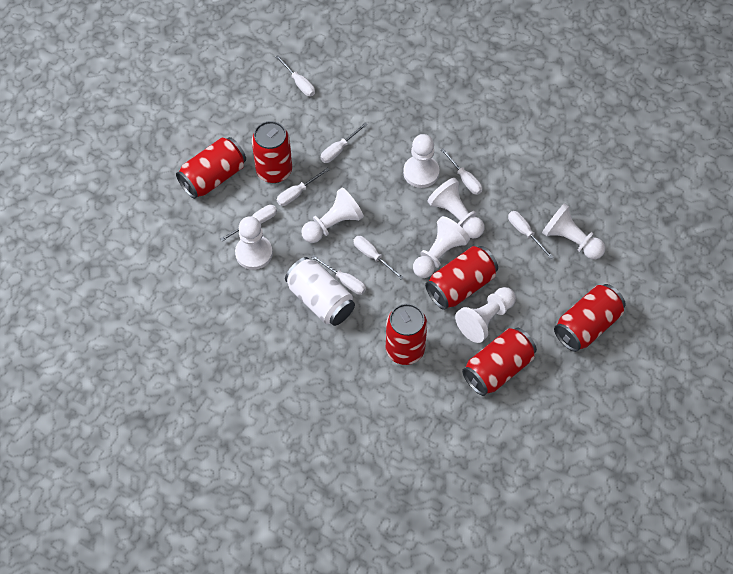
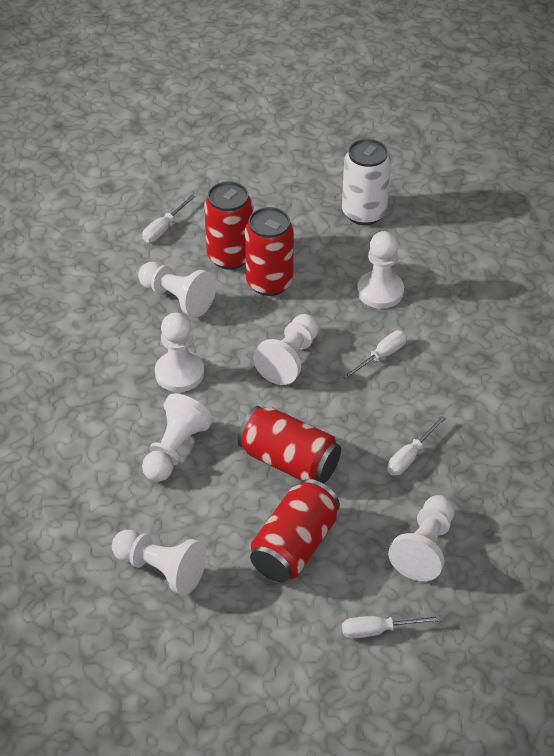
red can: 6 -> 4
white screwdriver: 8 -> 4

